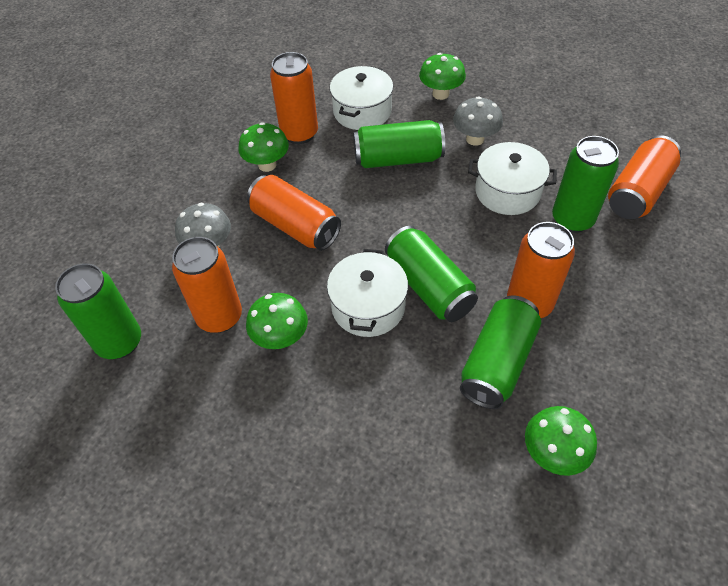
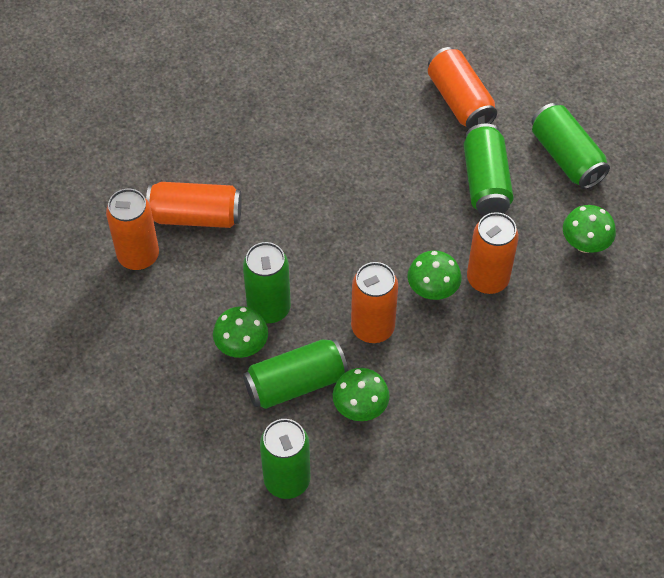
grey mushroom: 2 -> 0
white pot: 3 -> 0

